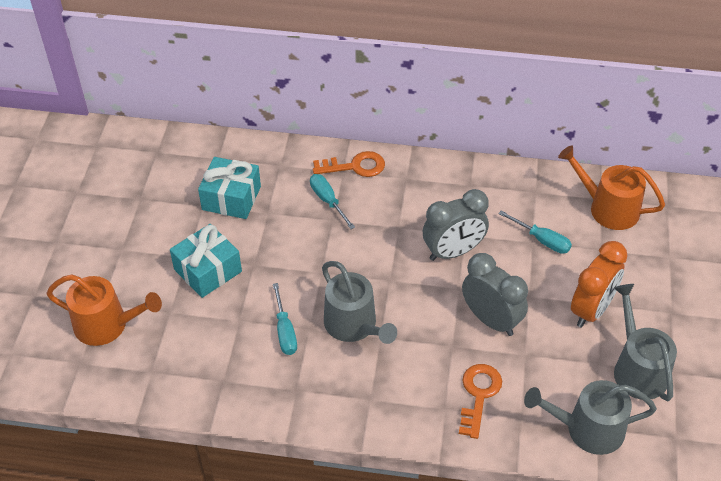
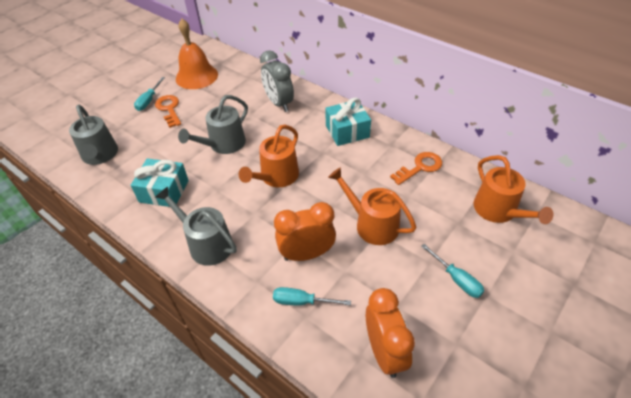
grey clock: 2 -> 1
orange bell: 0 -> 1
orange clock: 1 -> 2
orange watering can: 2 -> 3

